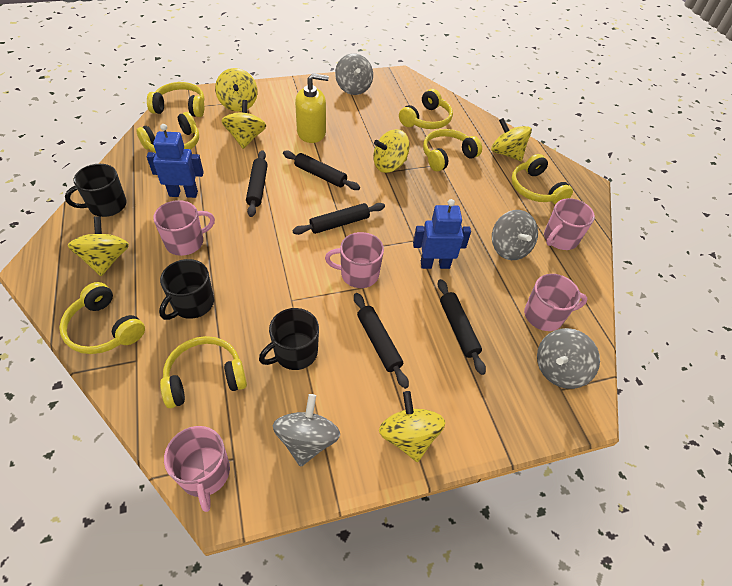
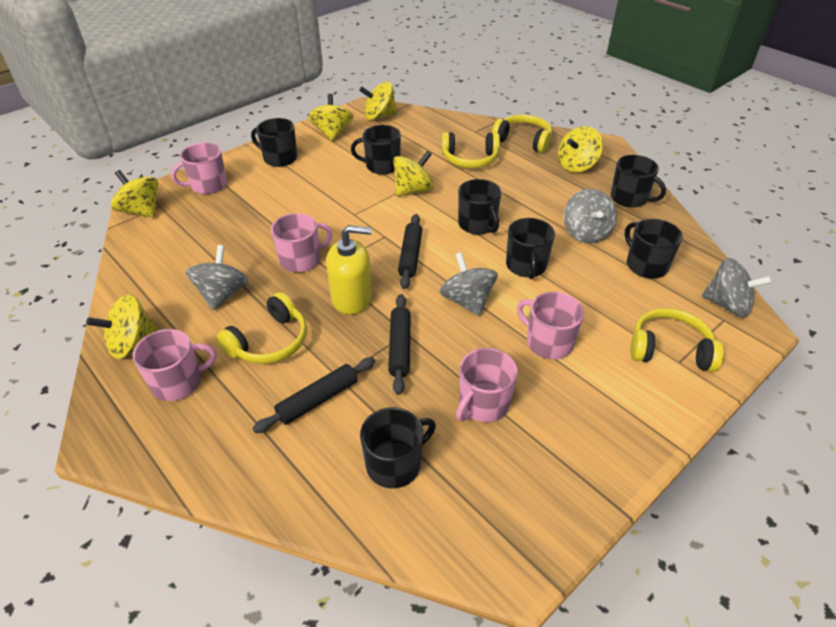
black mug: 3 -> 7
black rolling pin: 5 -> 3
blue robot: 2 -> 0
yellow headphones: 7 -> 4

